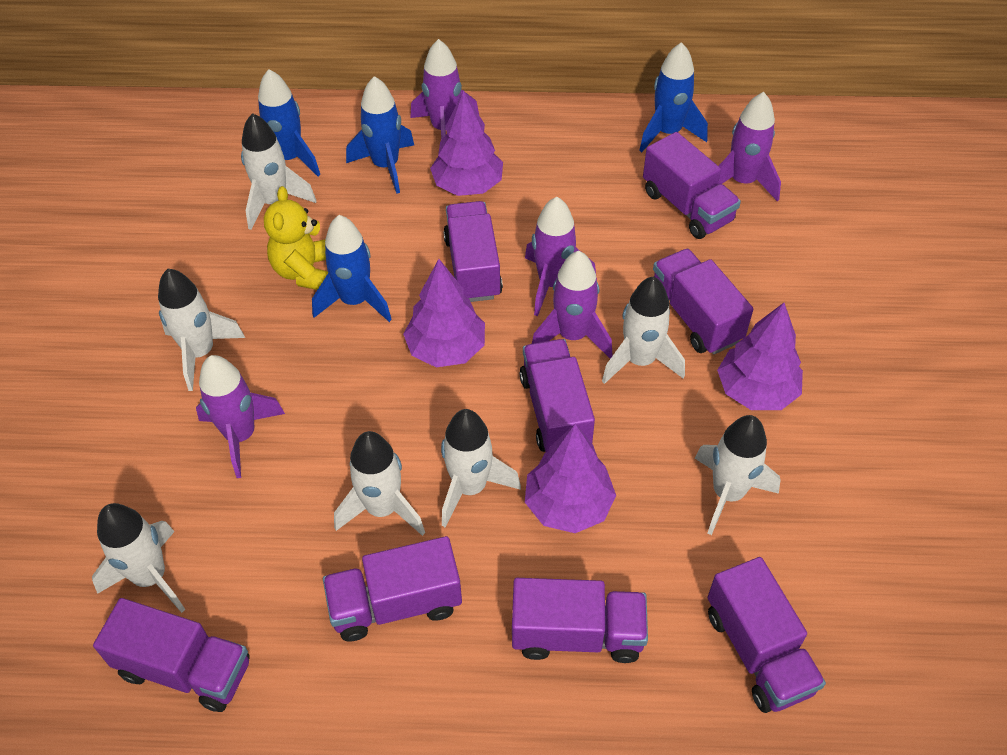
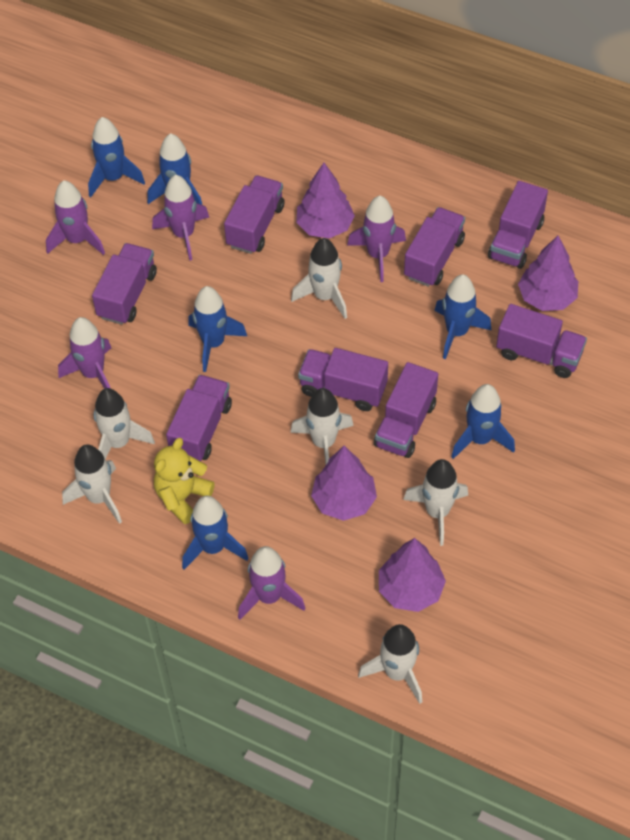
blue rocket: 4 -> 6
white rocket: 7 -> 6

